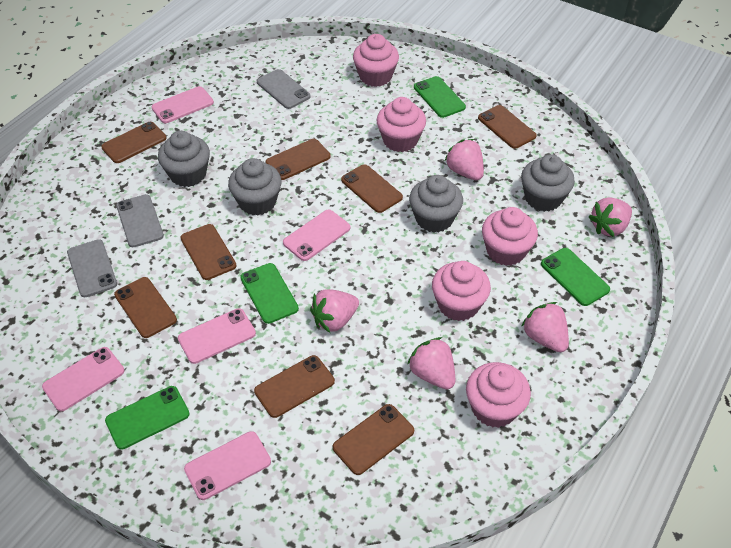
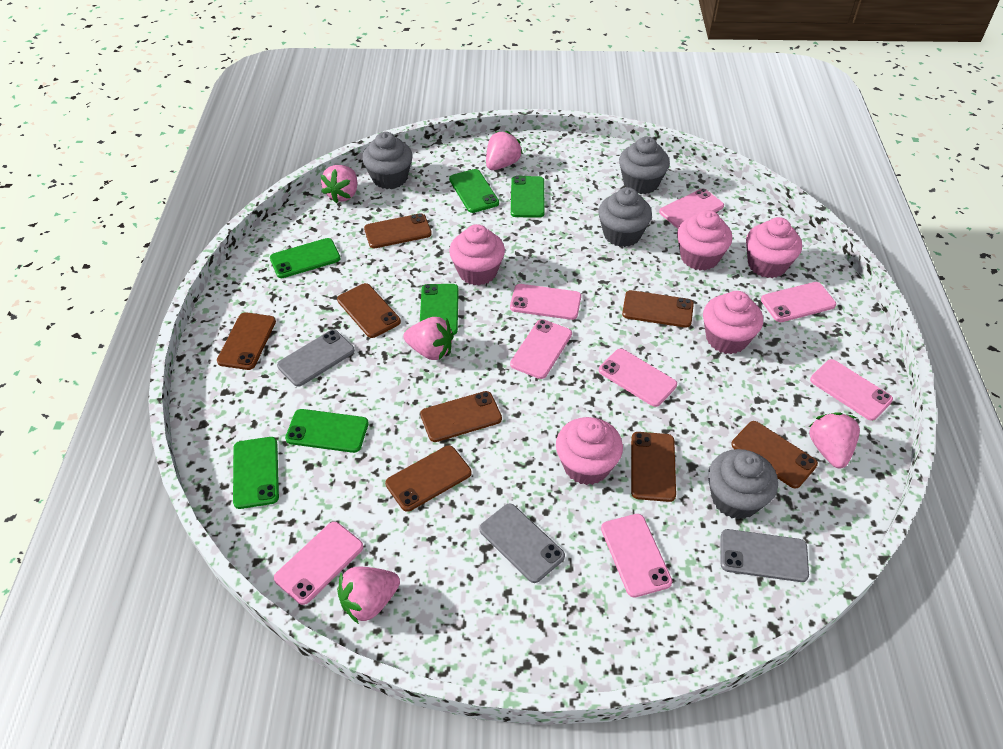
green phone: 4 -> 6
pink phone: 5 -> 8

